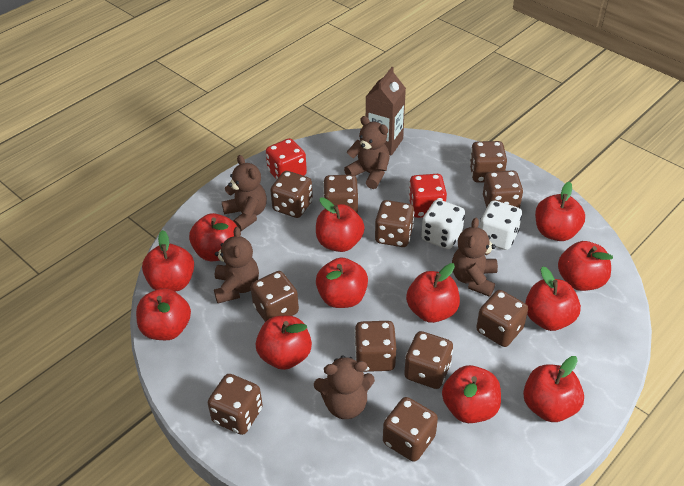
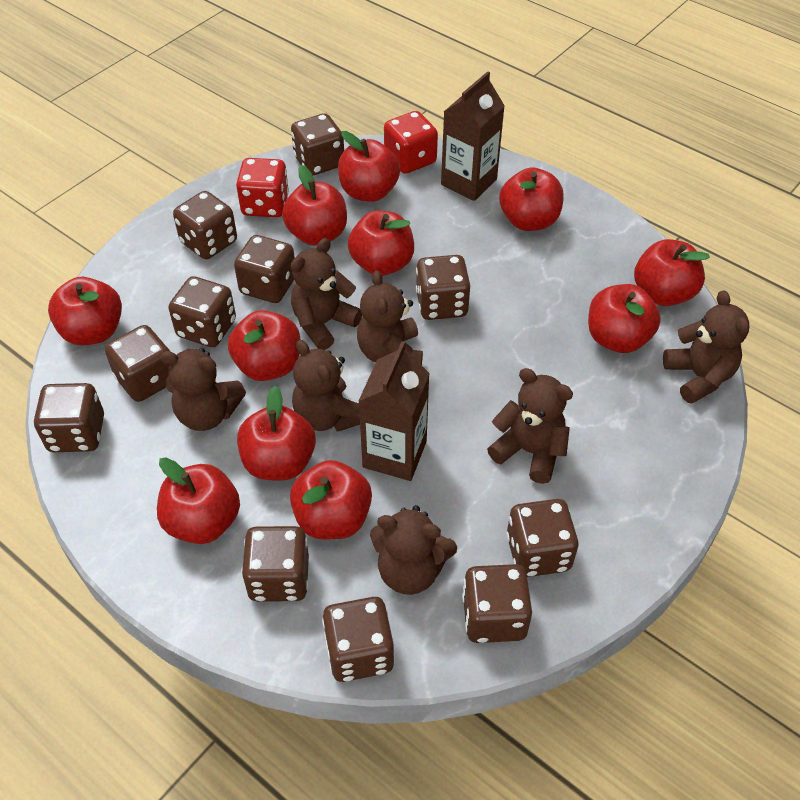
brown carton: 1 -> 2
brown teddy bear: 5 -> 7
red apple: 12 -> 11
white dice: 2 -> 0

